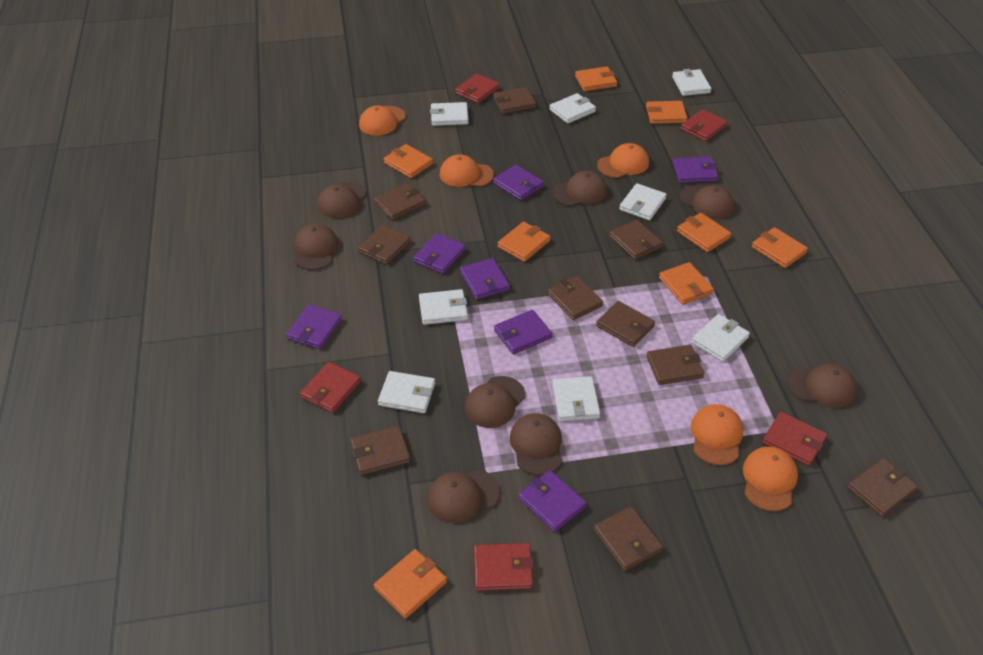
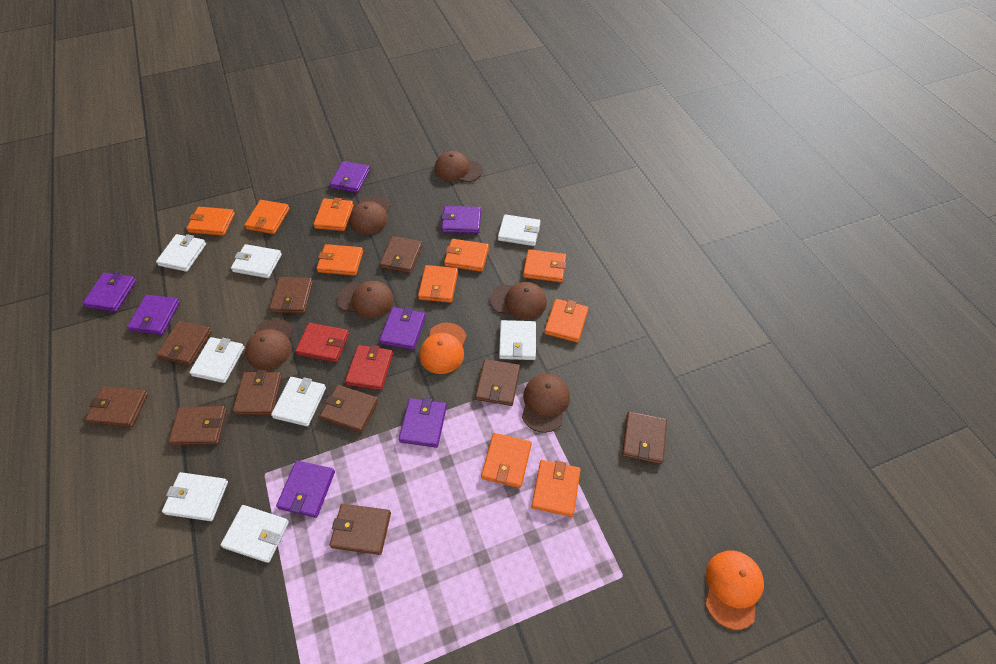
brown cap: 8 -> 6
orange cap: 5 -> 2
orange wallet: 8 -> 10
red wallet: 5 -> 2

